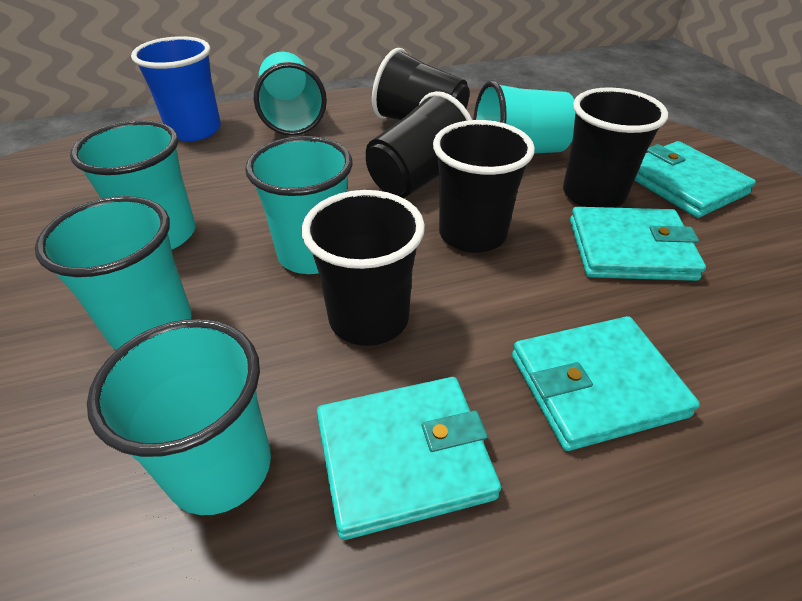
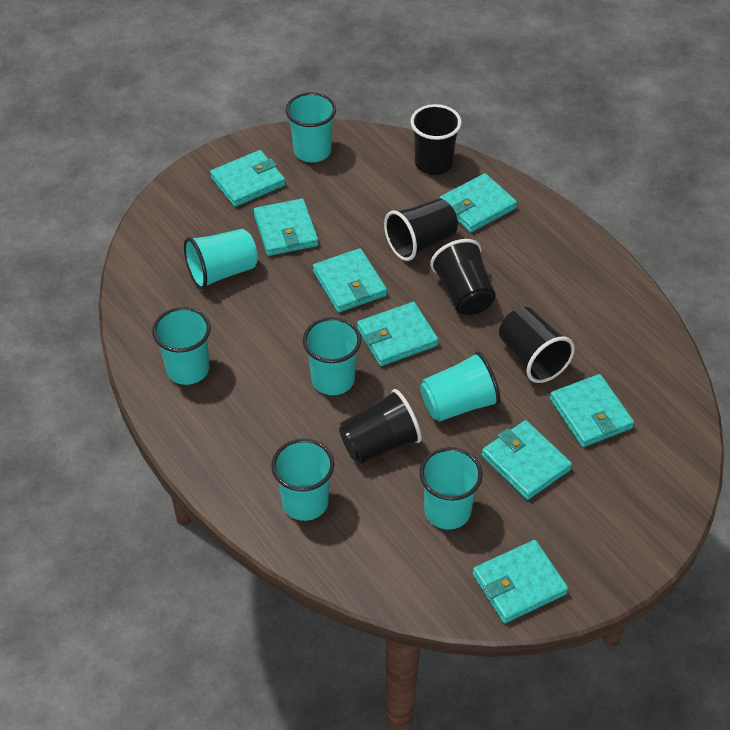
blue cup: 1 -> 0
turquoise cup: 6 -> 7
turquoise wallet: 4 -> 8

